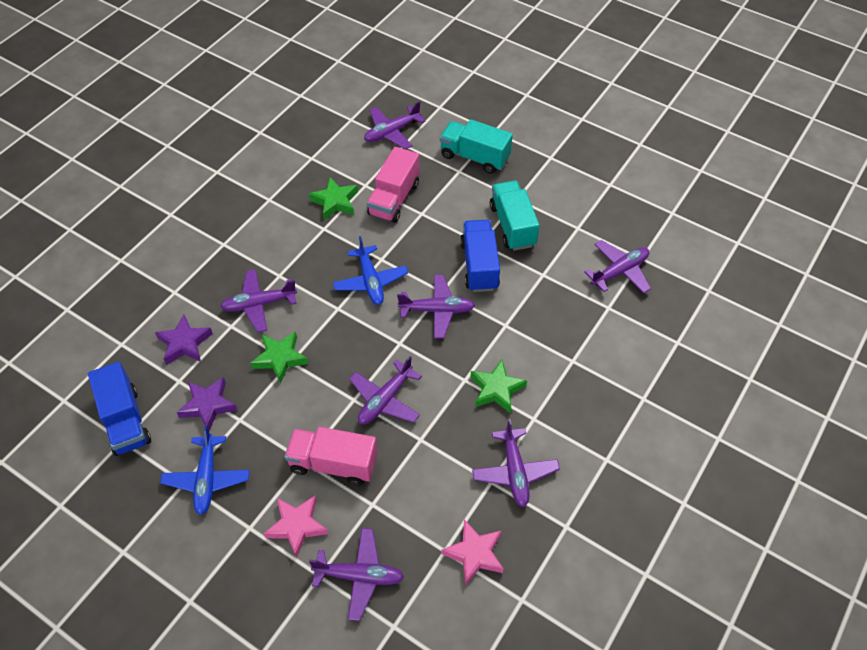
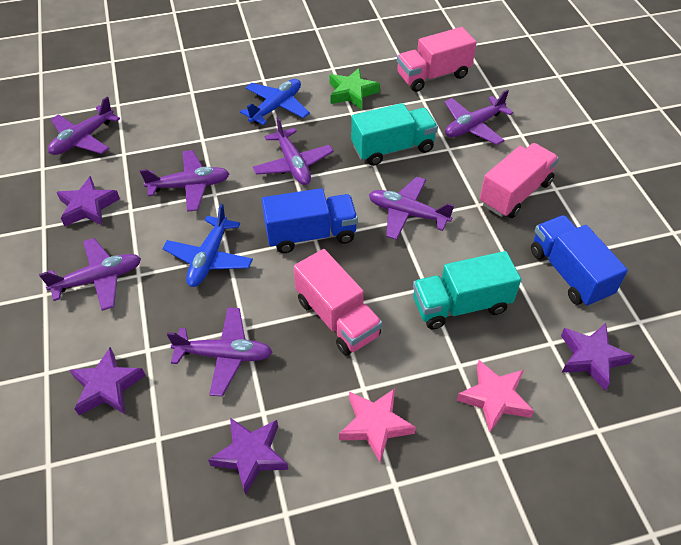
green star: 3 -> 1
pink truck: 2 -> 3
purple star: 2 -> 4

